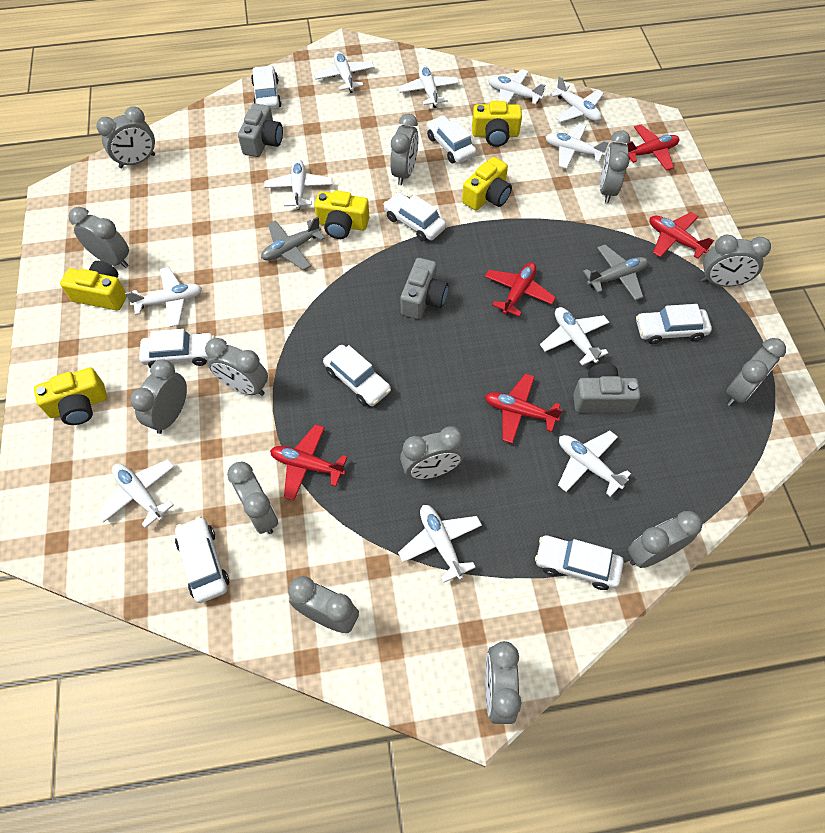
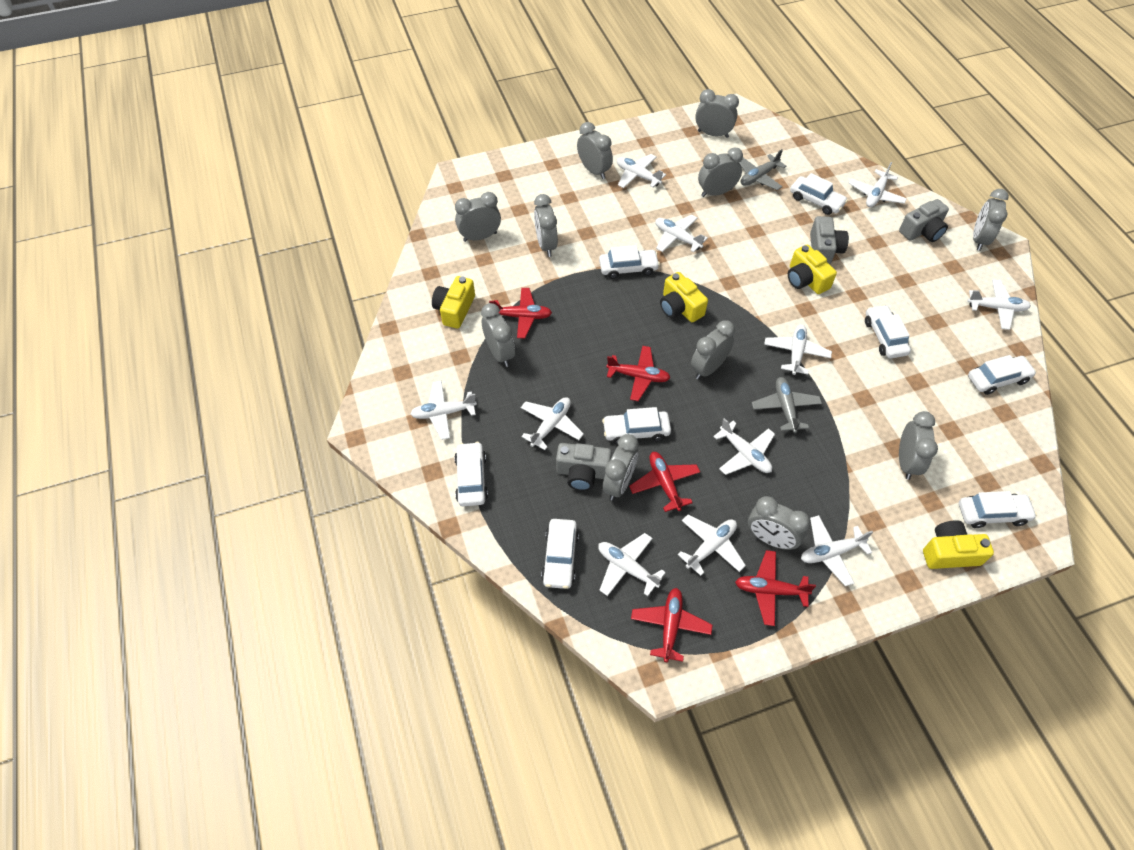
grey clock: 13 -> 11
yellow camera: 5 -> 4

